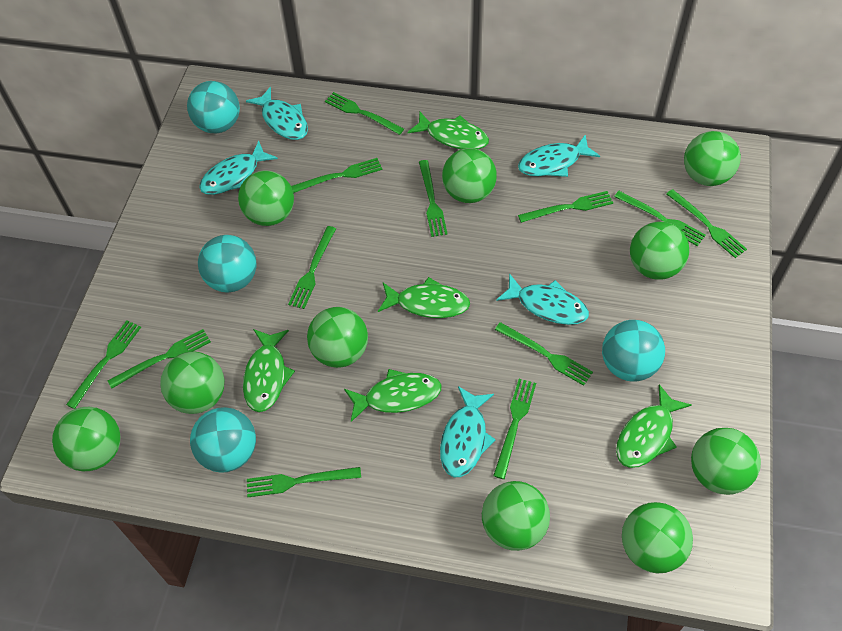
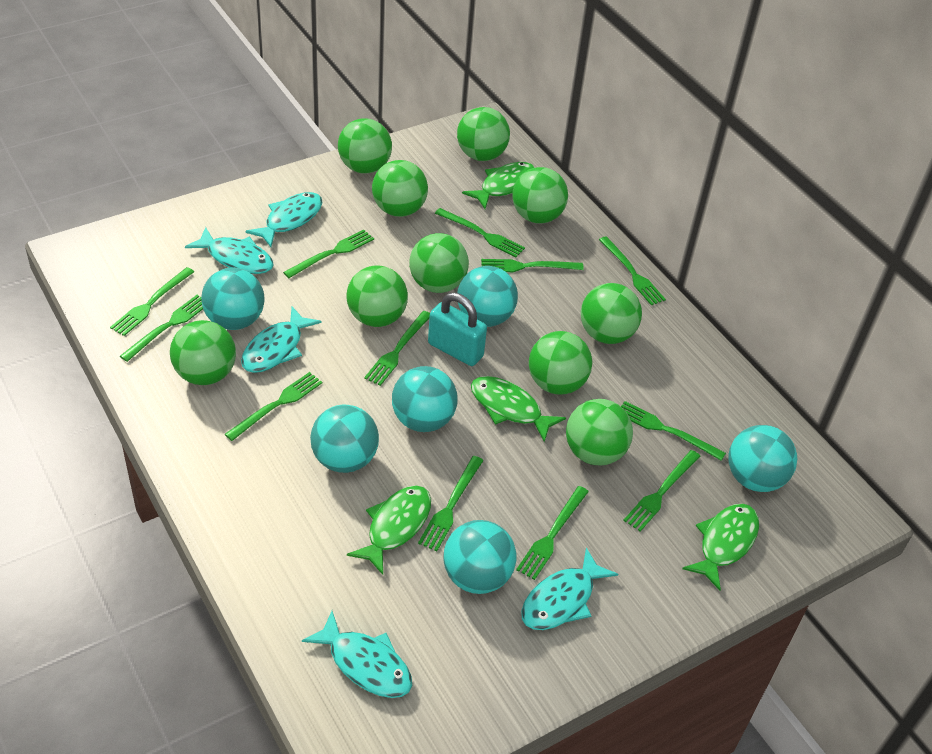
green fish: 5 -> 4
turquoise ball: 4 -> 6
turquoise padlock: 0 -> 1

